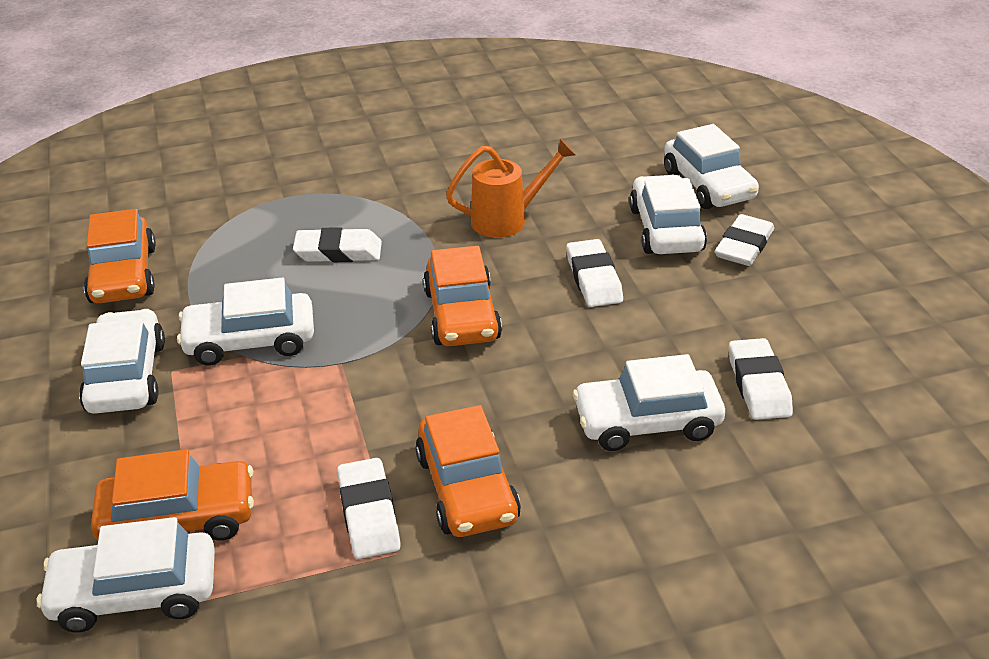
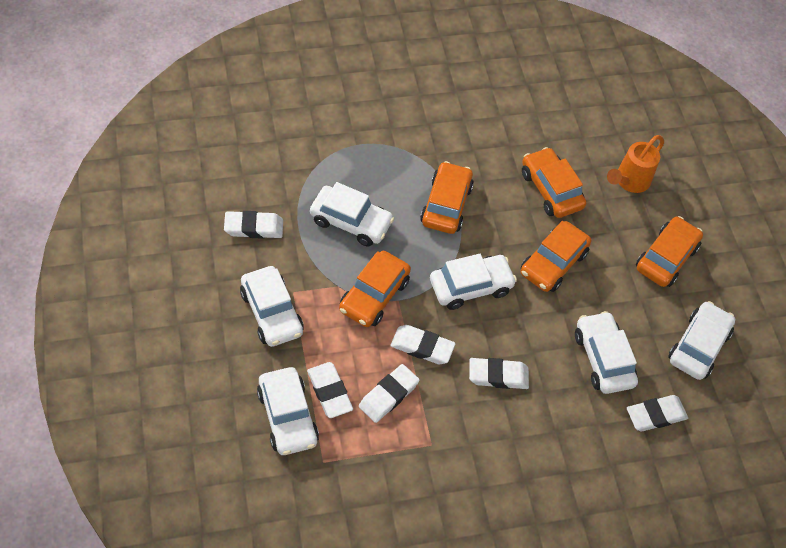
orange car: 4 -> 5
white eraser: 5 -> 6

